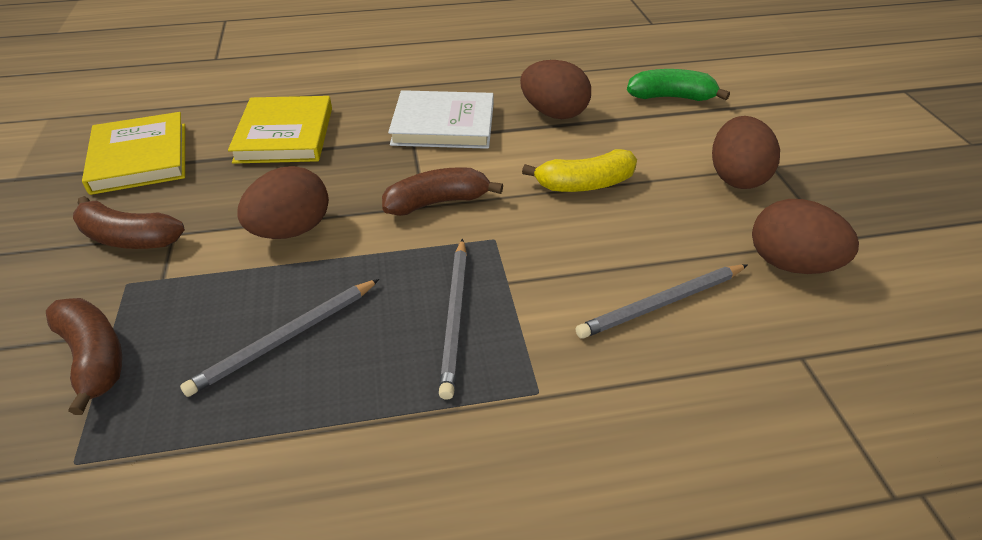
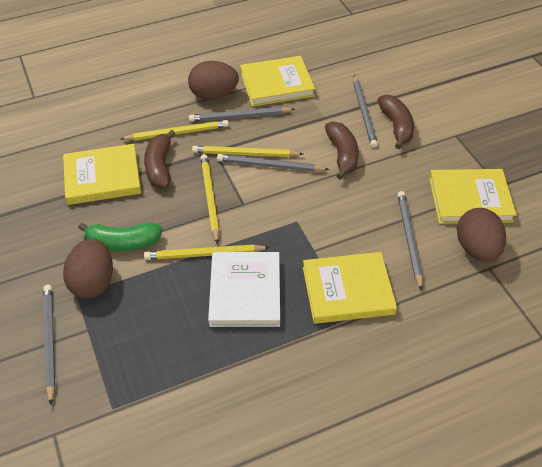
brown egg: 4 -> 3
grey pencil: 3 -> 5
yellow banana: 1 -> 0
yellow book: 2 -> 4
yellow pencil: 0 -> 4

